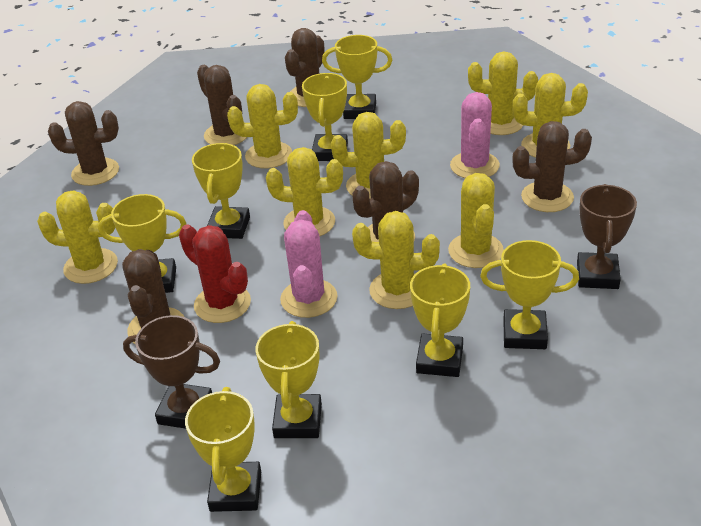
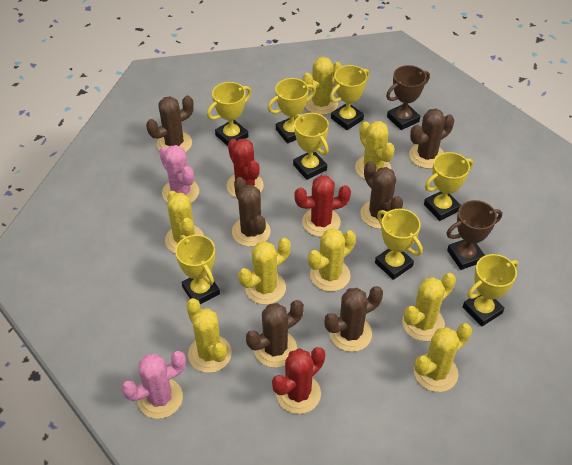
red cactus: 1 -> 3

